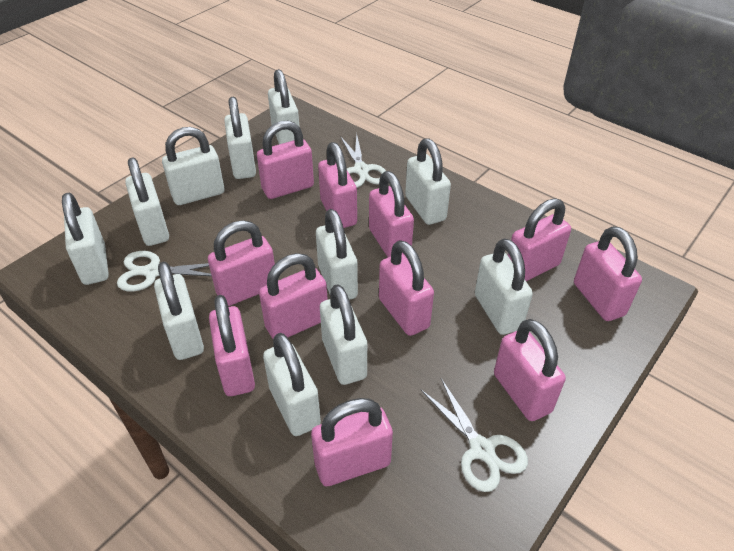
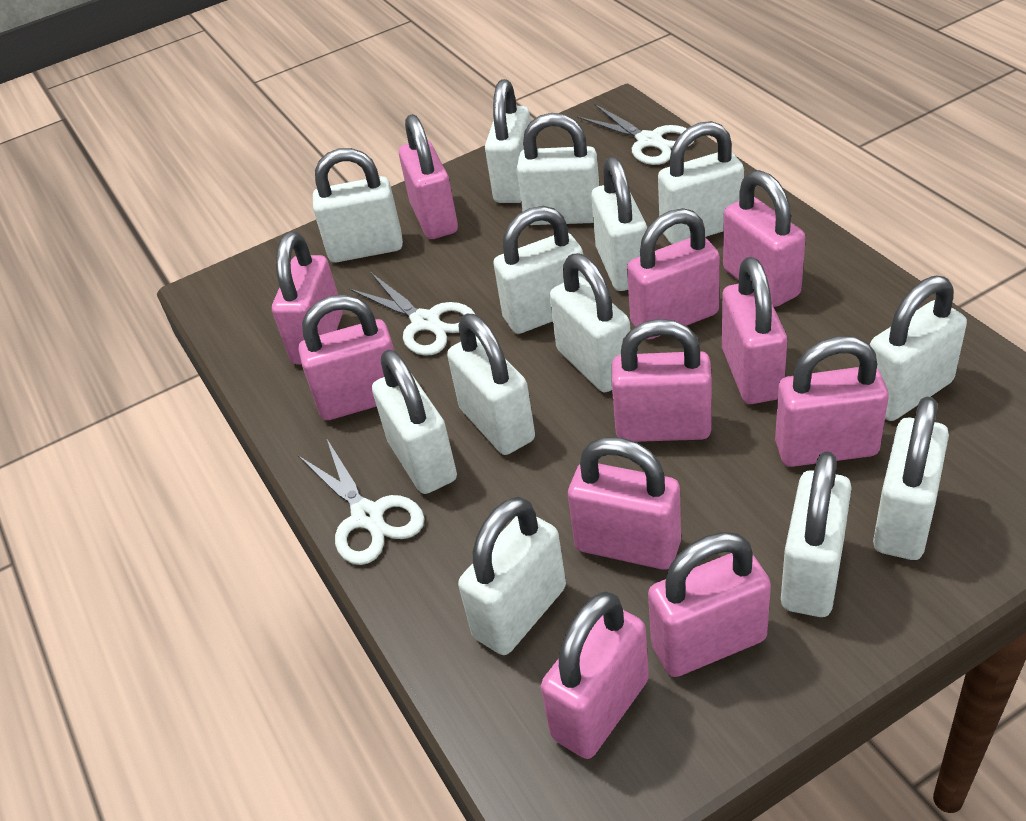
white padlock: 11 -> 13

